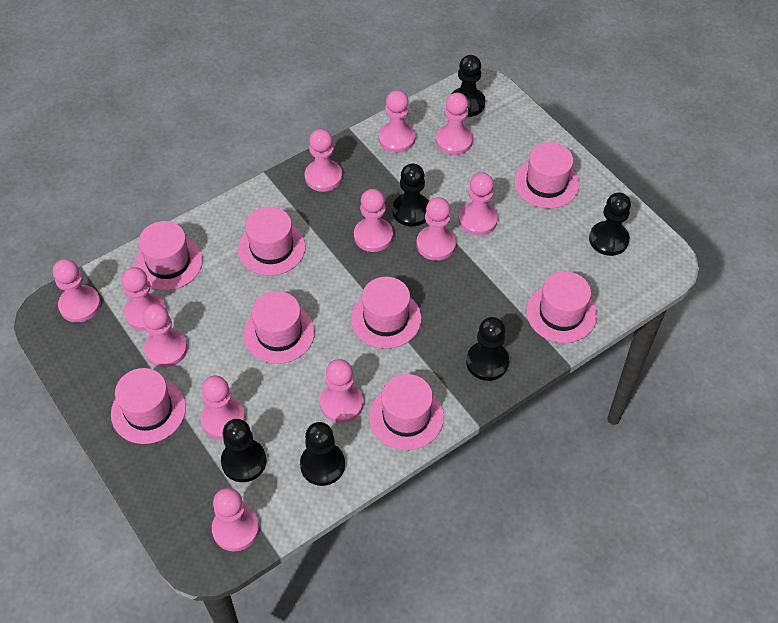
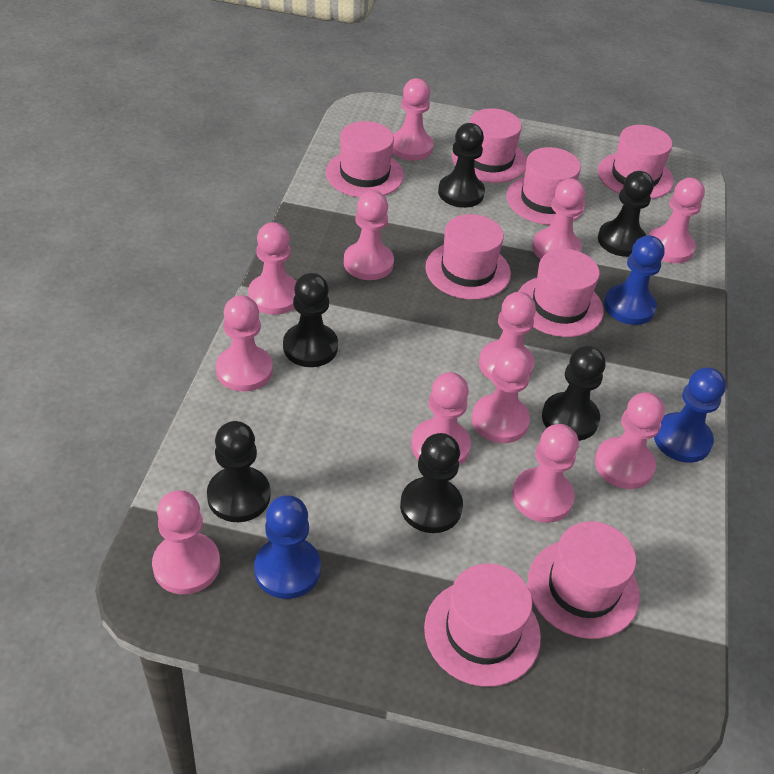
blue pawn: 0 -> 3

